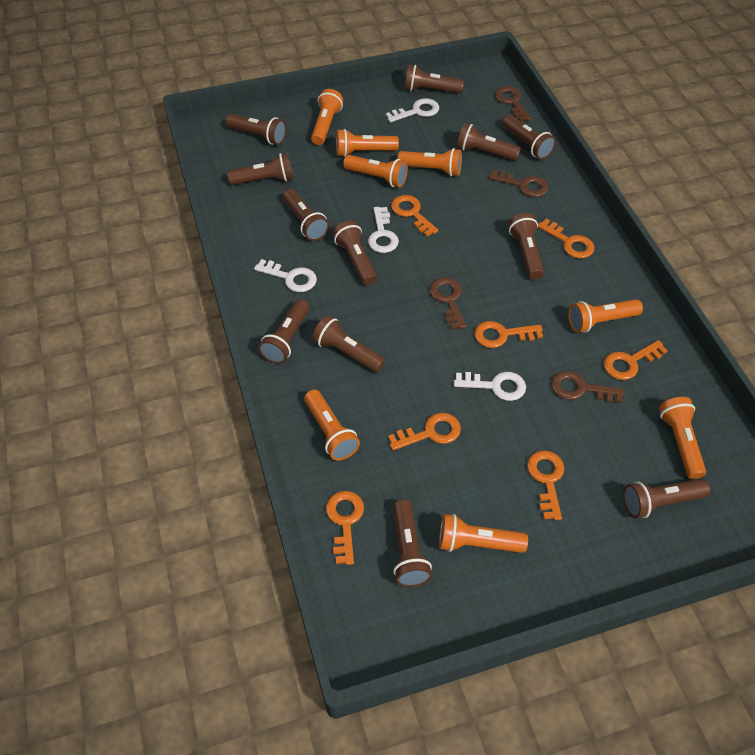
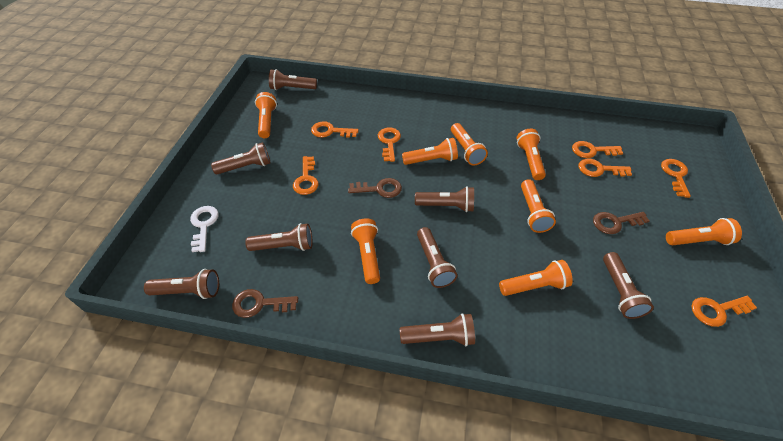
brown flashlight: 12 -> 8
brown key: 4 -> 3
white key: 4 -> 1

